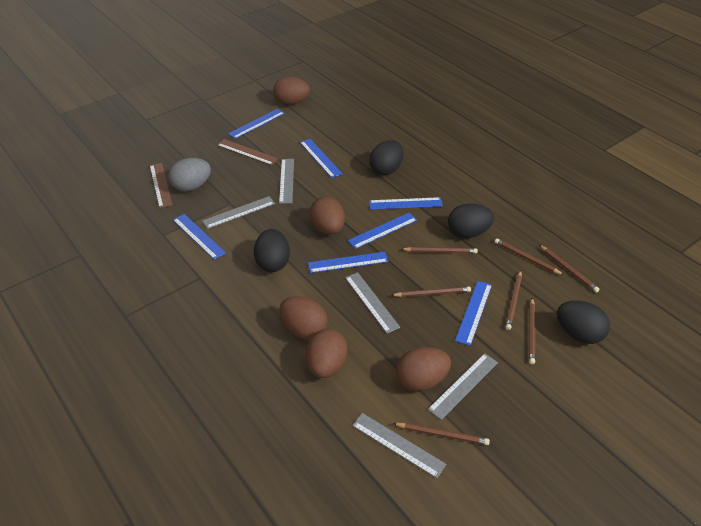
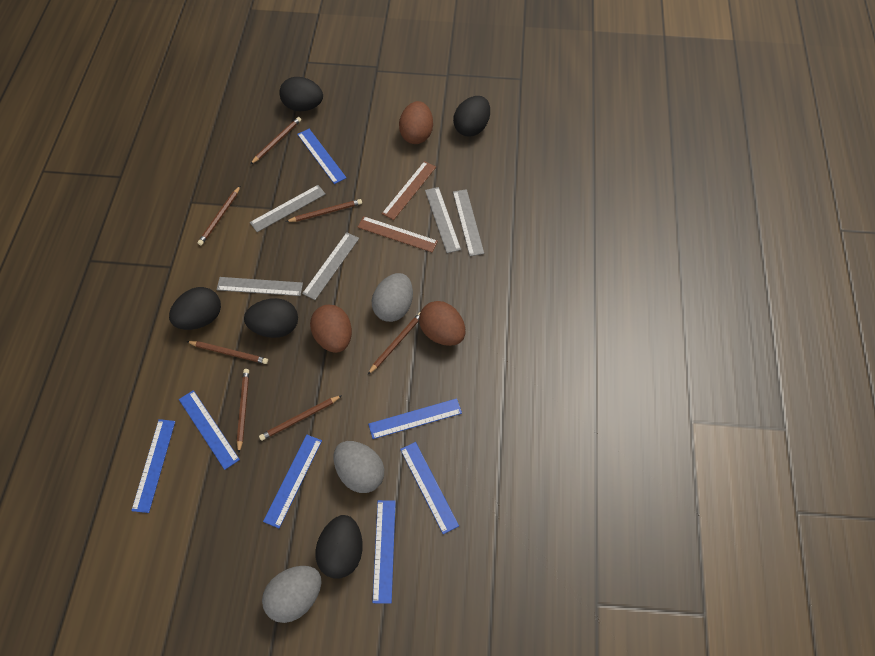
black egg: 4 -> 5
brown egg: 5 -> 3
grey egg: 1 -> 3

